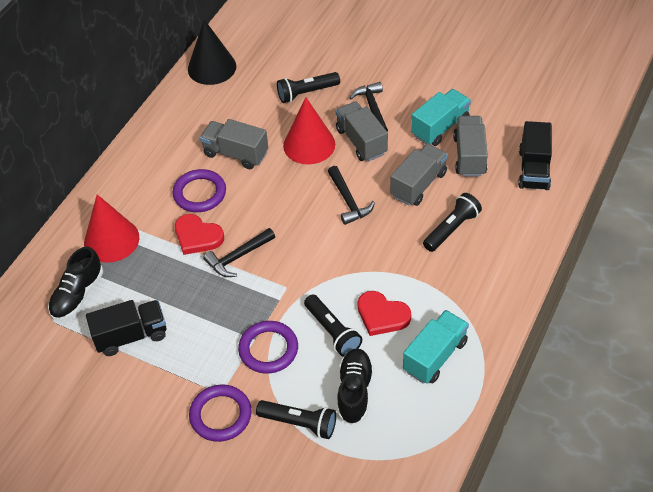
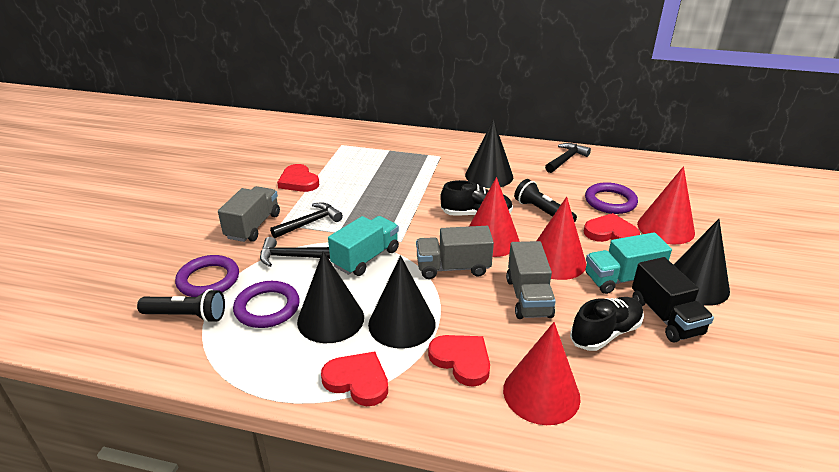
black cone: 1 -> 4
black flashlight: 4 -> 2
black truck: 2 -> 1
grey truck: 4 -> 3
red cone: 2 -> 4
red heart: 2 -> 4

